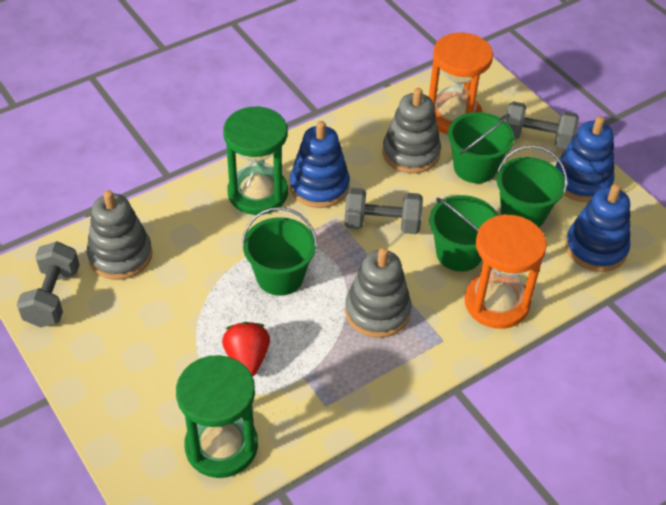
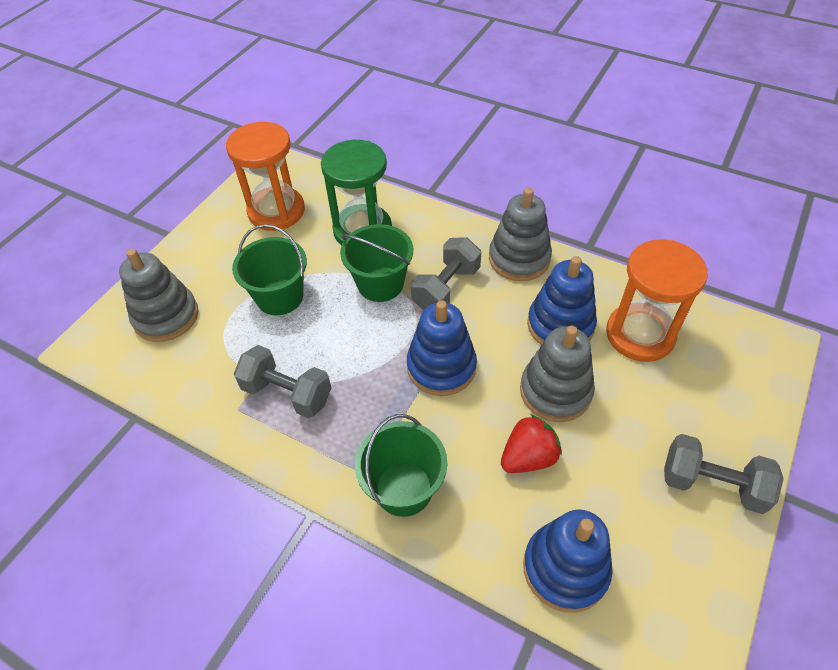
green bucket: 4 -> 3
green hourglass: 2 -> 1

